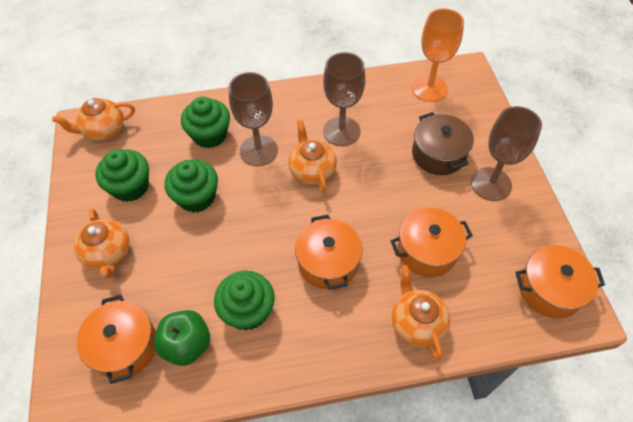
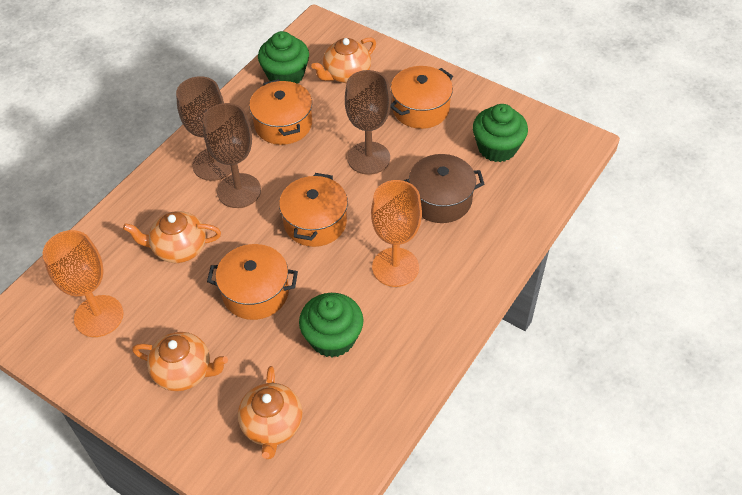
green apple: 1 -> 0
green cupcake: 4 -> 3
orange goblet: 1 -> 2

